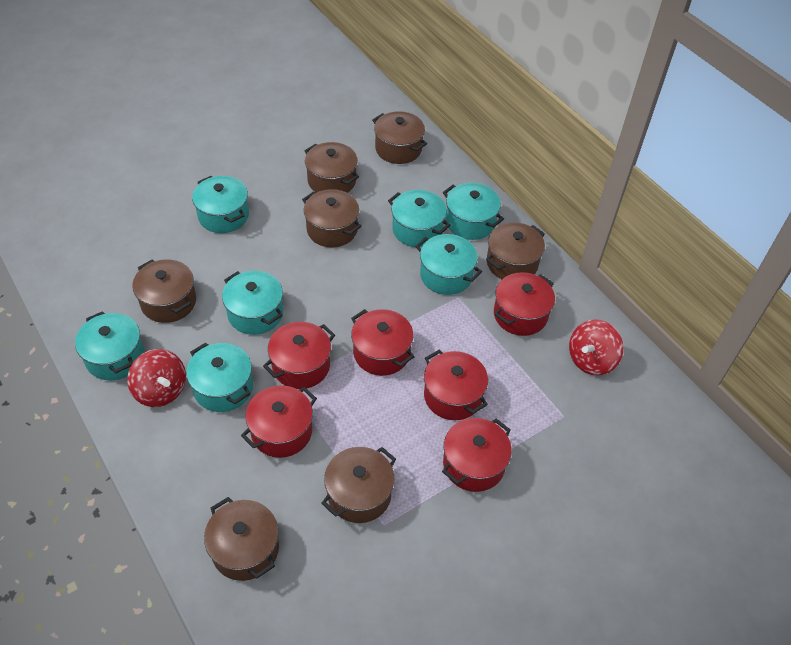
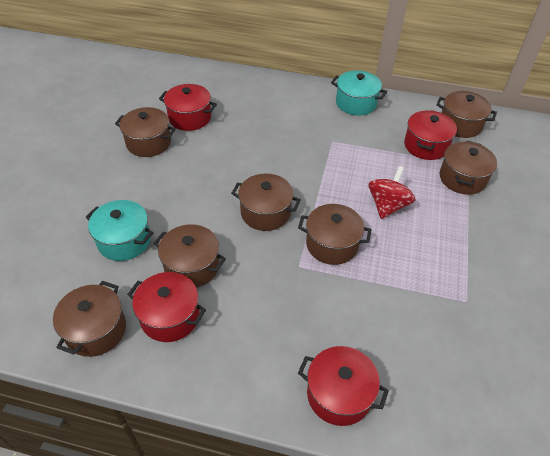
red pot: 6 -> 4
red spinning top: 2 -> 1
turquoise pot: 7 -> 2

